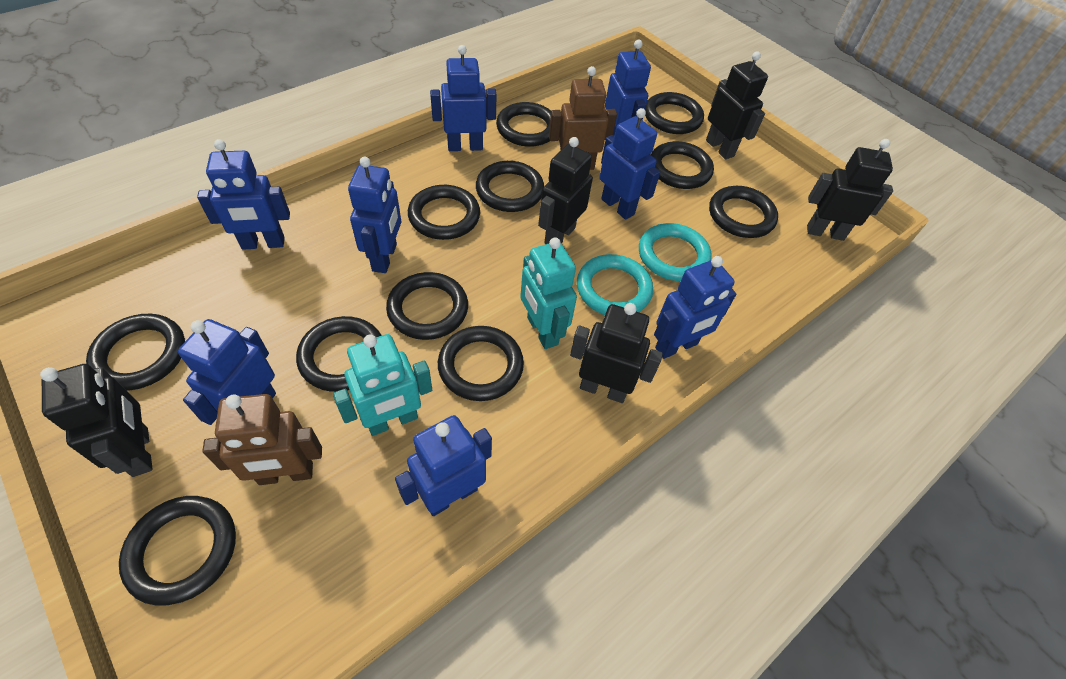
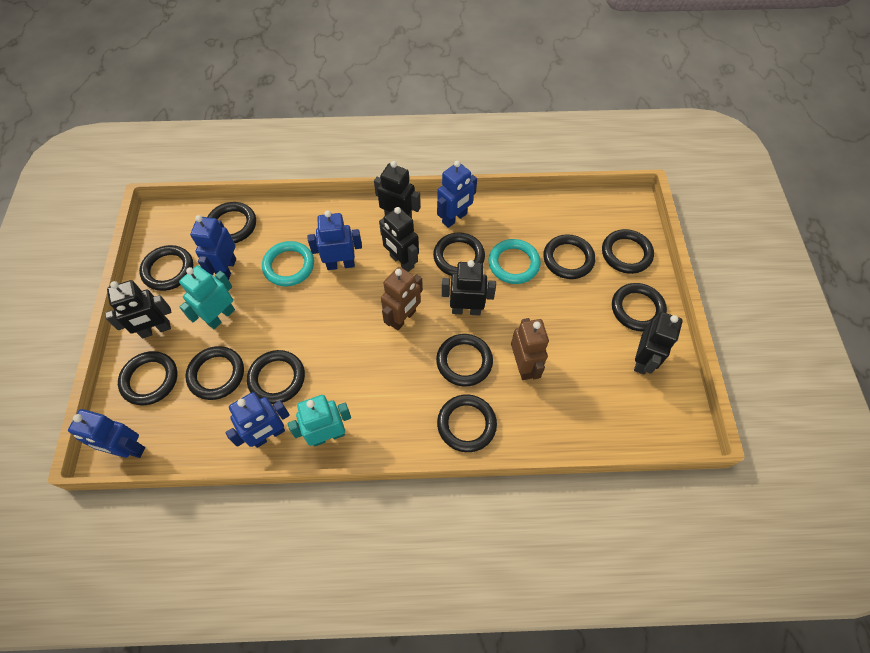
blue robot: 8 -> 5

